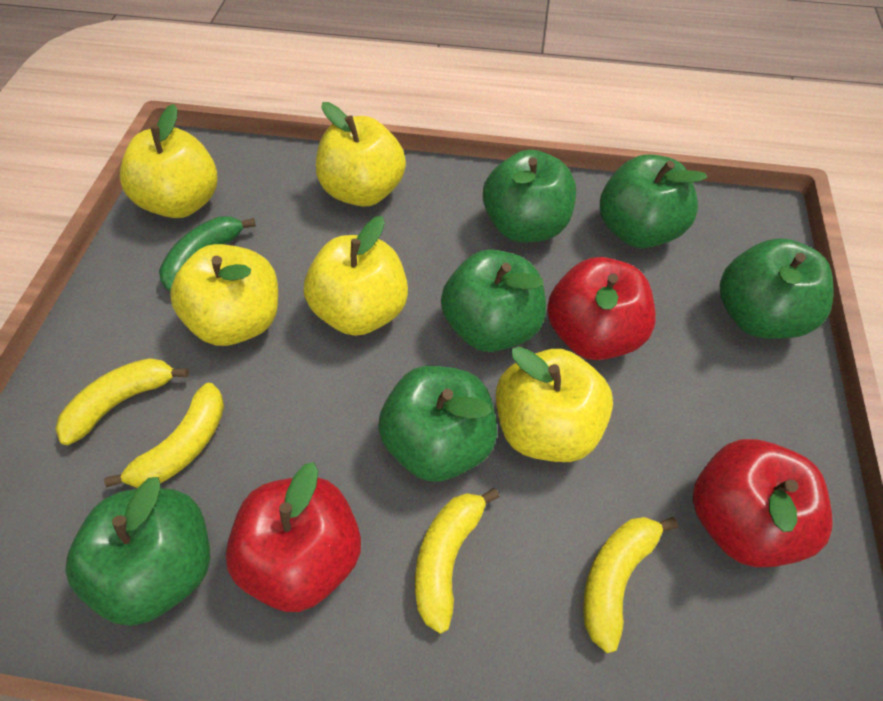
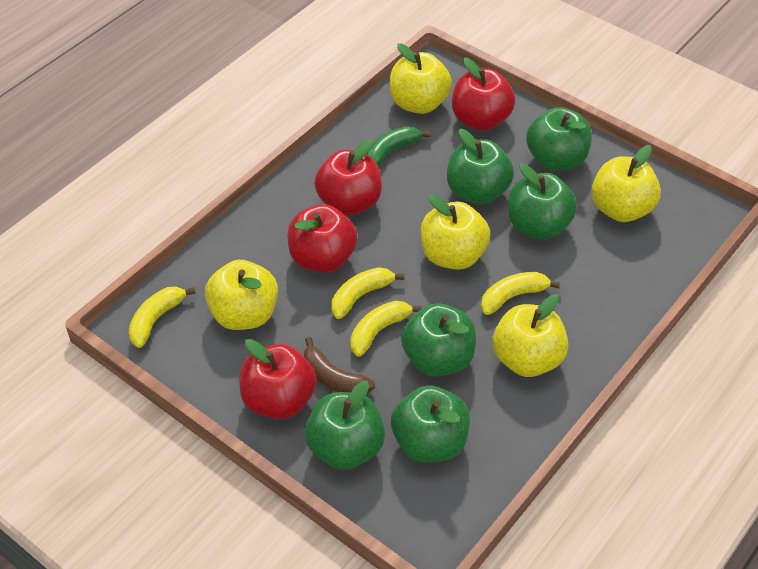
brown banana: 0 -> 1
red apple: 3 -> 4

